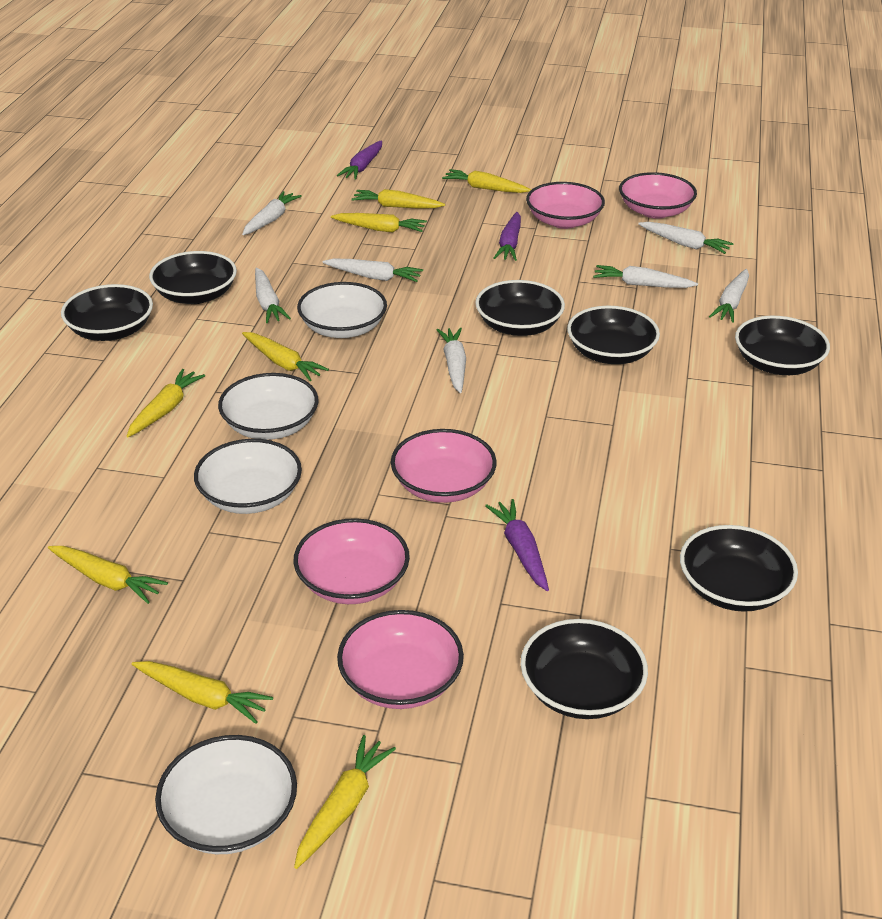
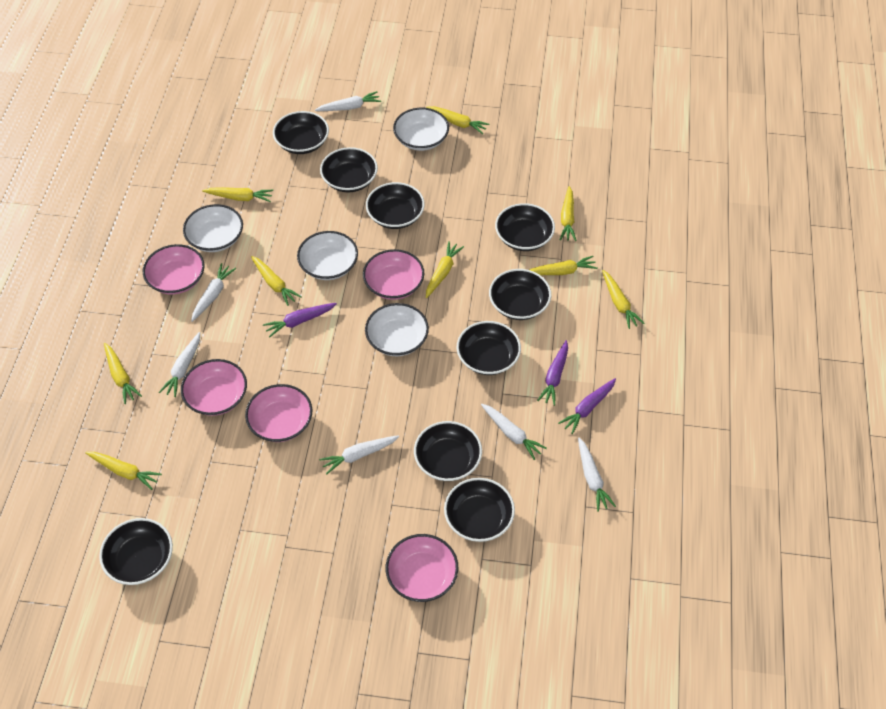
black bowl: 7 -> 9
white carrot: 7 -> 6
yellow carrot: 8 -> 9

